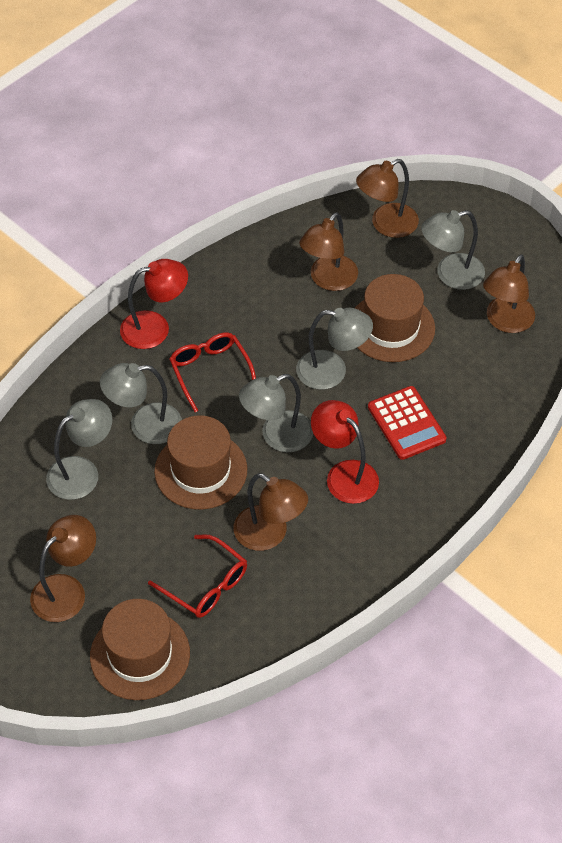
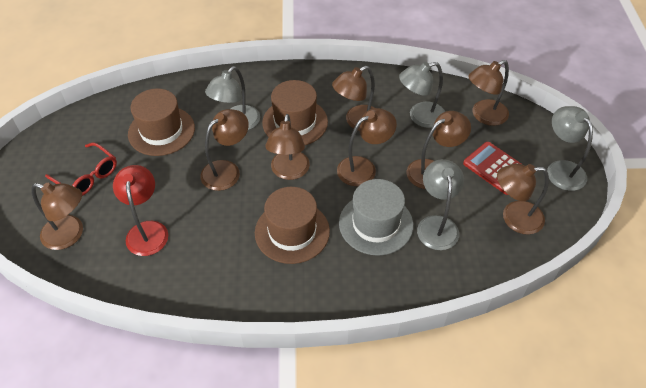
brown lamp: 5 -> 8
grey hat: 0 -> 1
grey lamp: 5 -> 4
red glasses: 2 -> 1
red lamp: 2 -> 1

